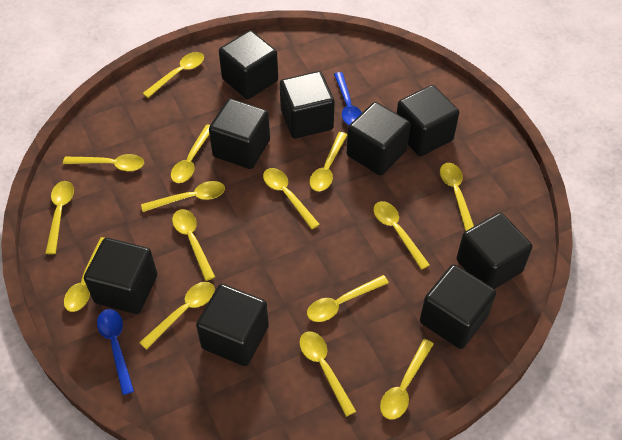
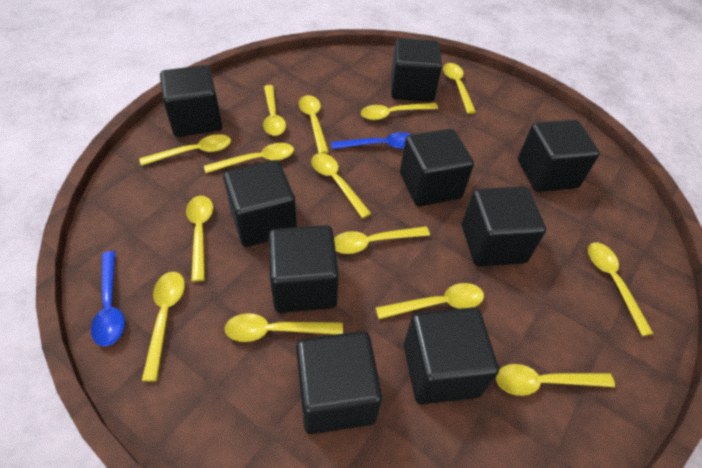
yellow spoon: 15 -> 14

